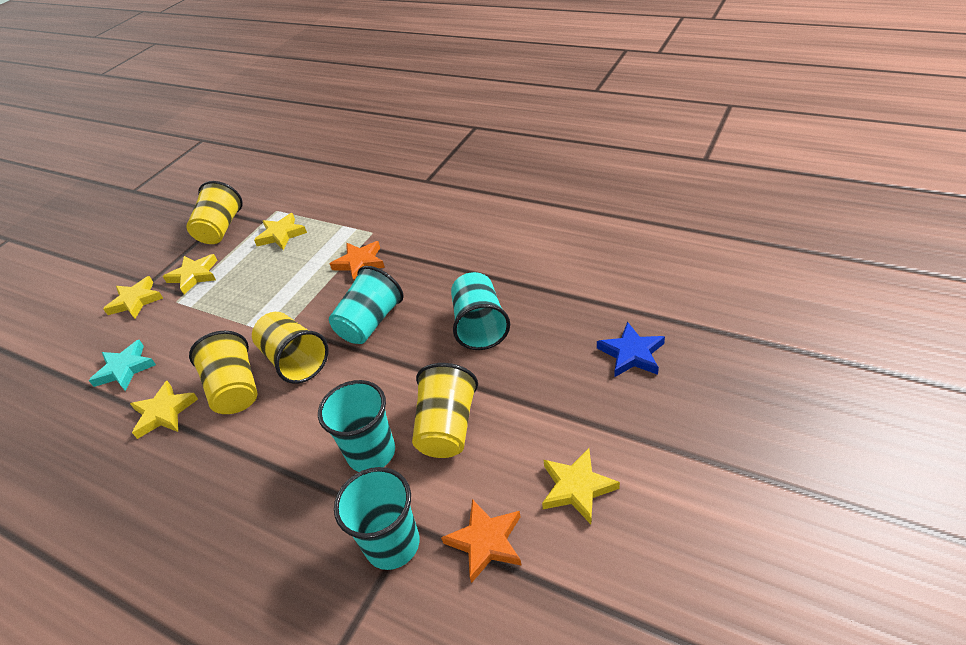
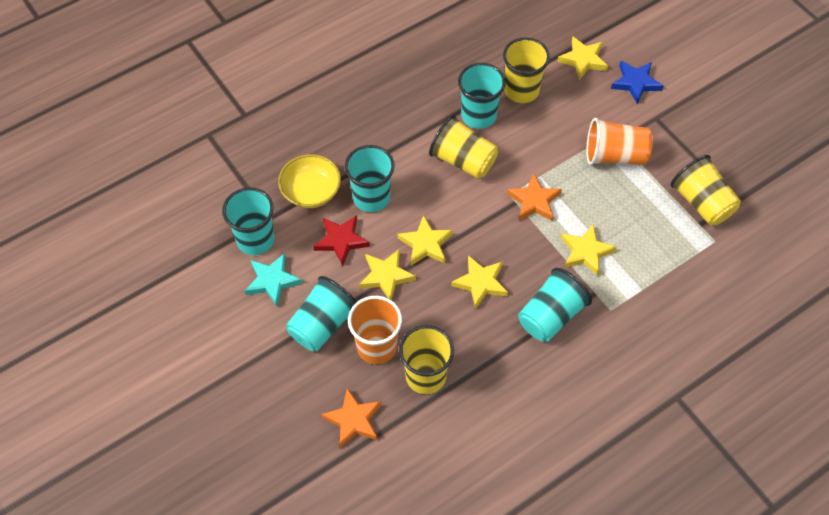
orange cup: 0 -> 2
red star: 0 -> 1
turquoise cup: 4 -> 5
yellow bowl: 0 -> 1

